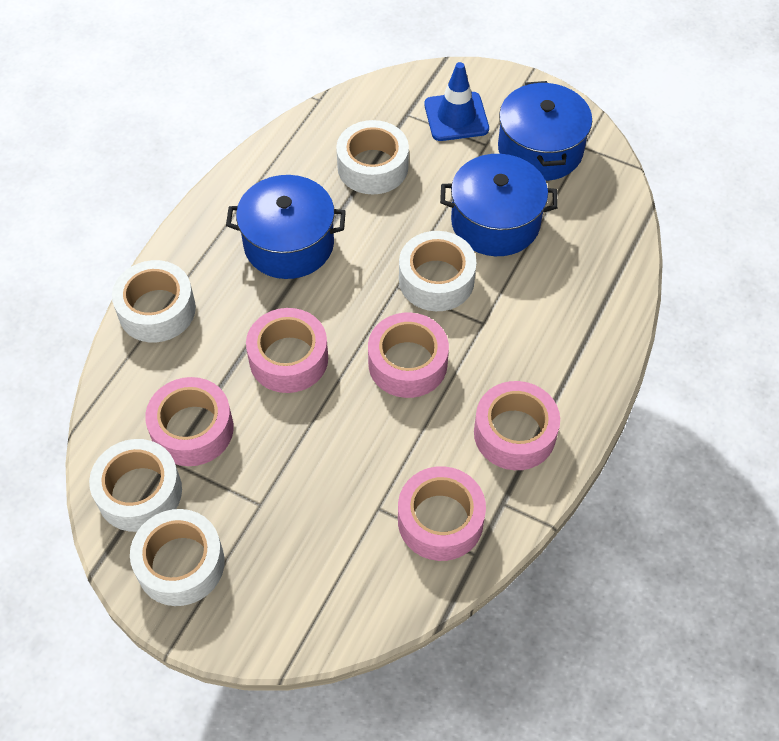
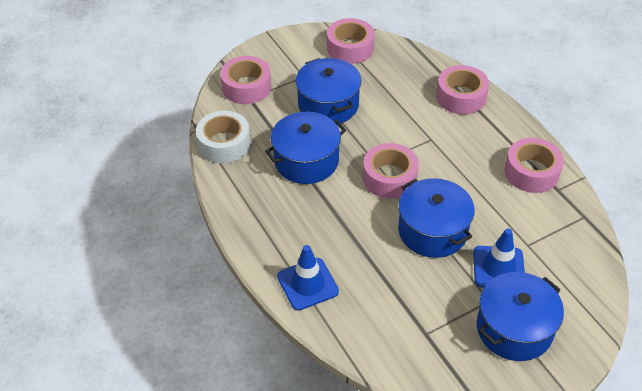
blue pot: 3 -> 4
blue traffic cone: 1 -> 2
white tape: 5 -> 1

